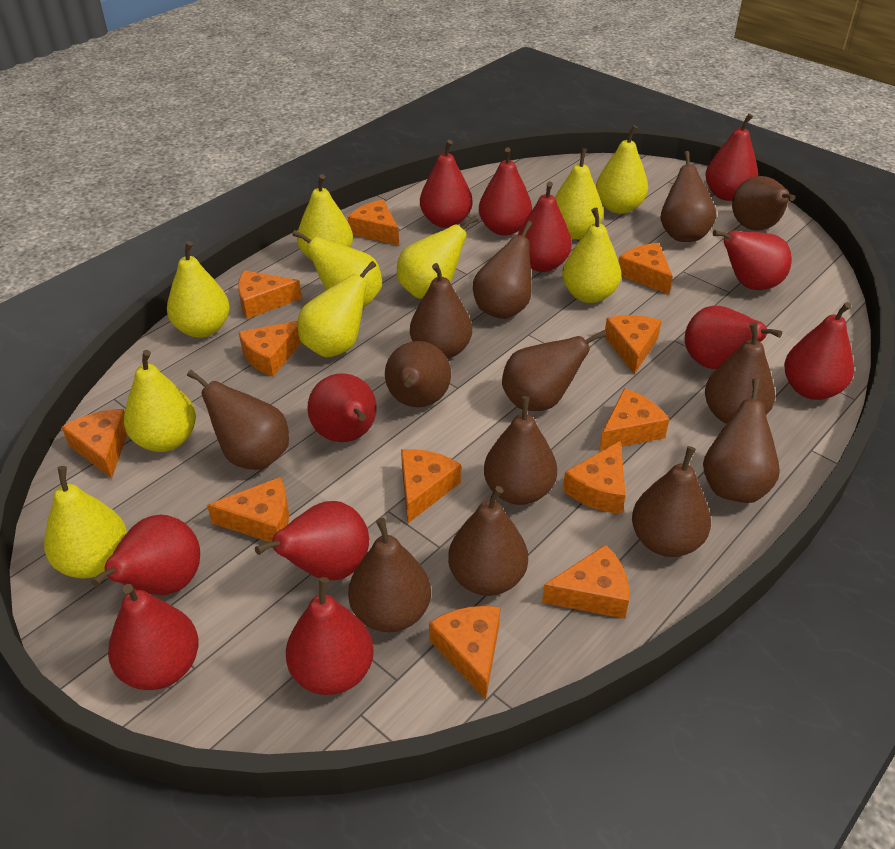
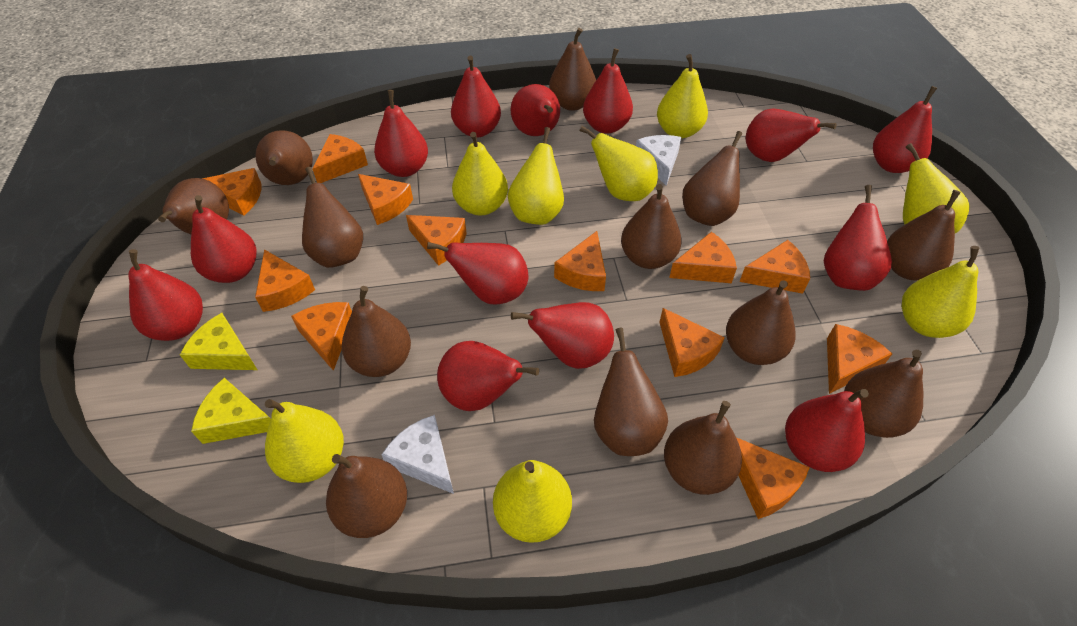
red pear: 12 -> 13
white cheese: 0 -> 2
yellow cheese: 0 -> 2
yellow pear: 10 -> 8

